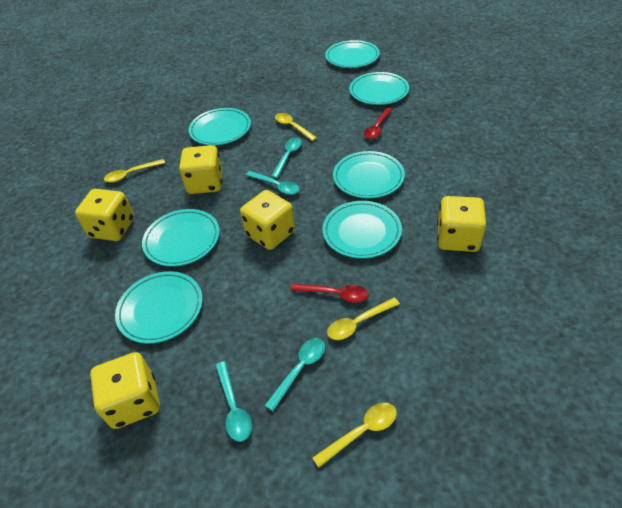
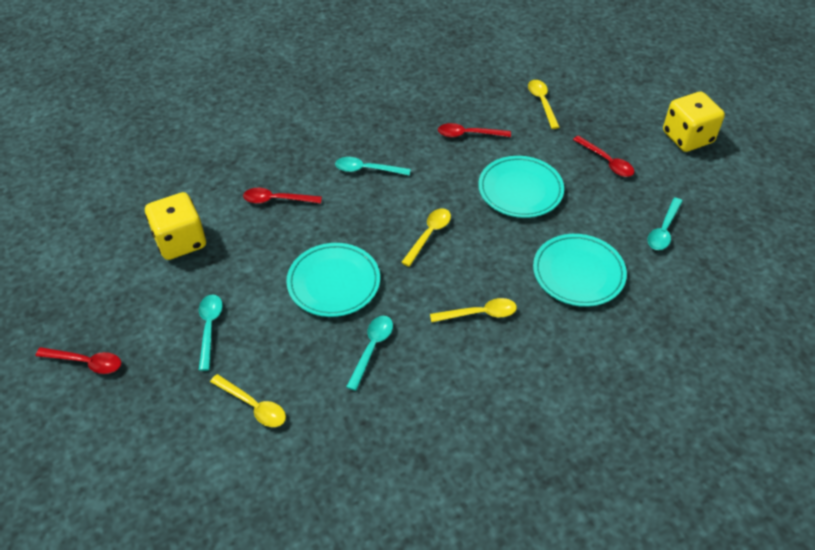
red spoon: 2 -> 4
turquoise plate: 7 -> 3
yellow dice: 5 -> 2

